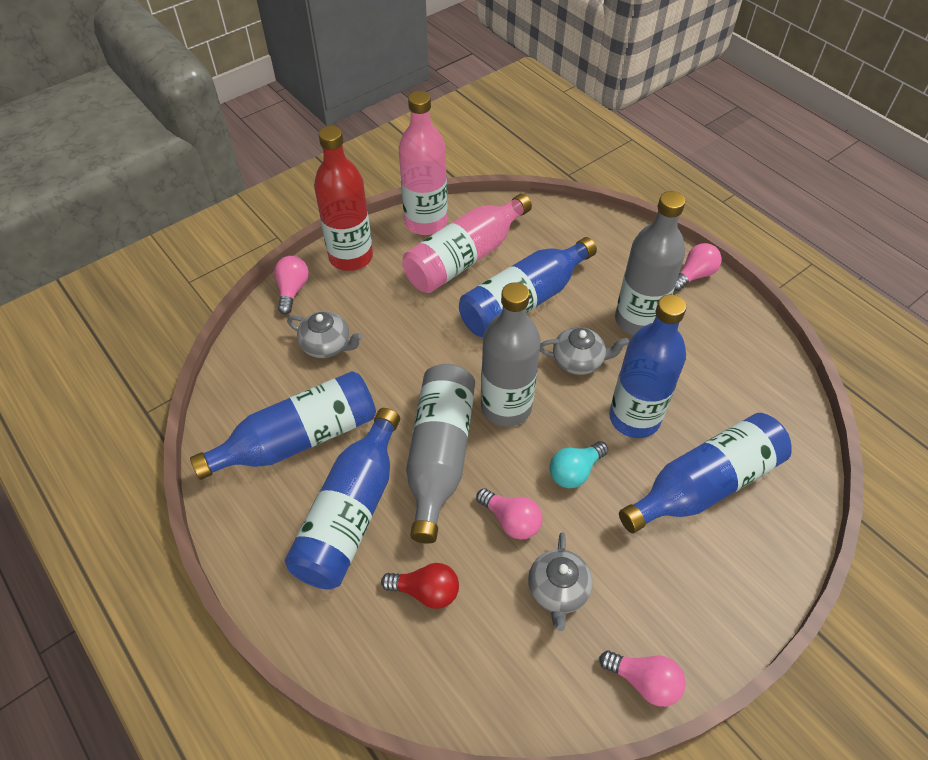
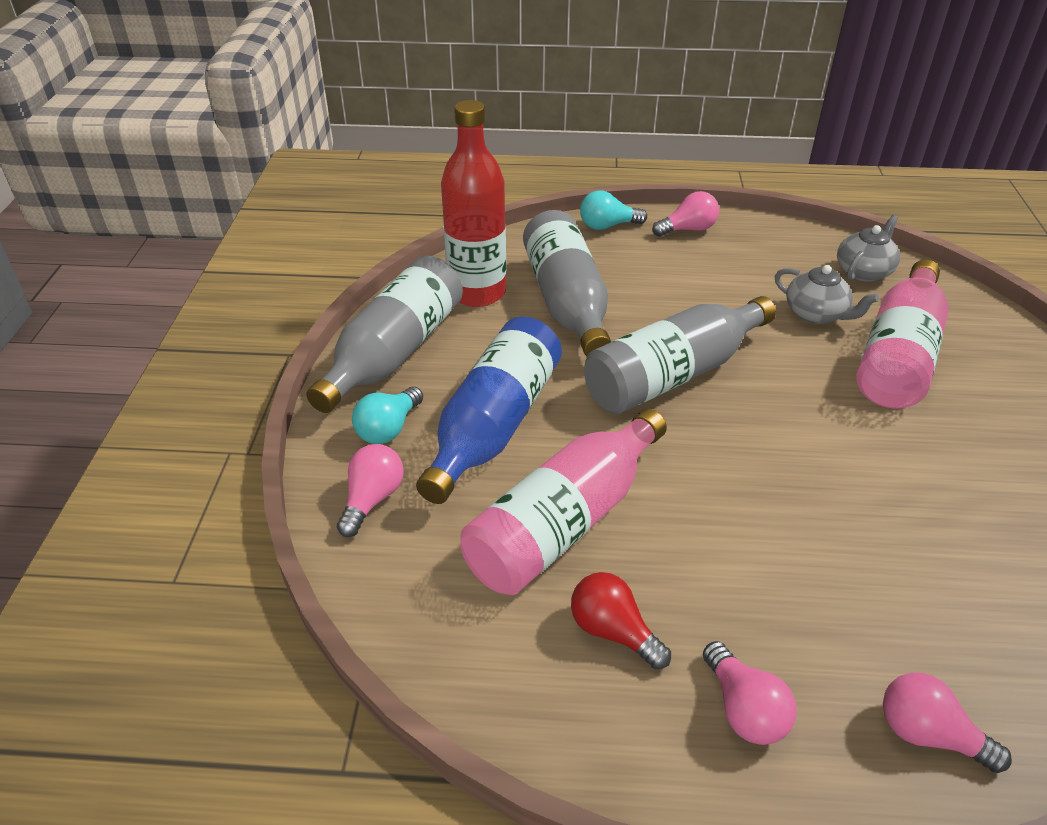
blue bottle: 5 -> 1
grey teapot: 3 -> 2
turquoise light bulb: 1 -> 2

